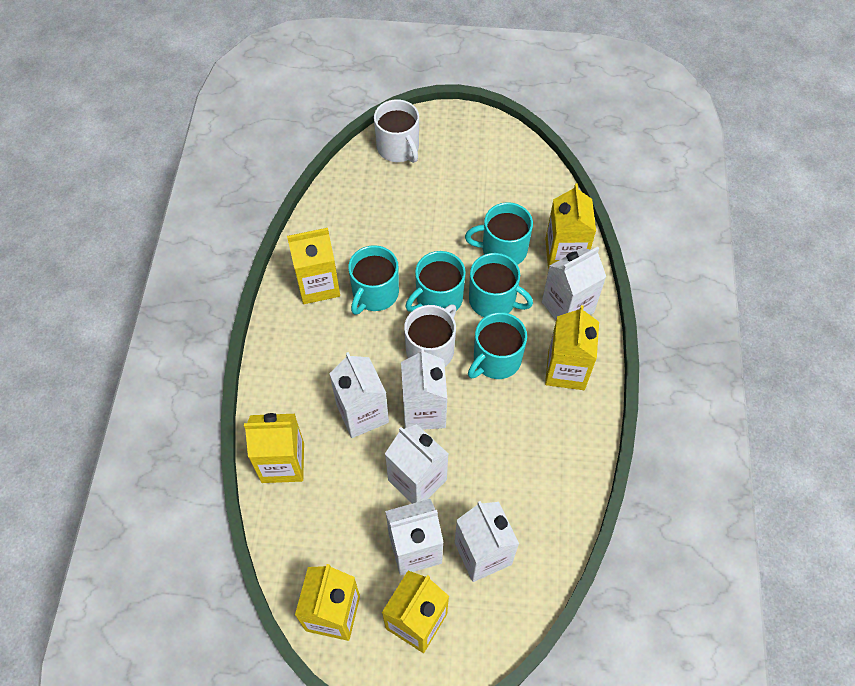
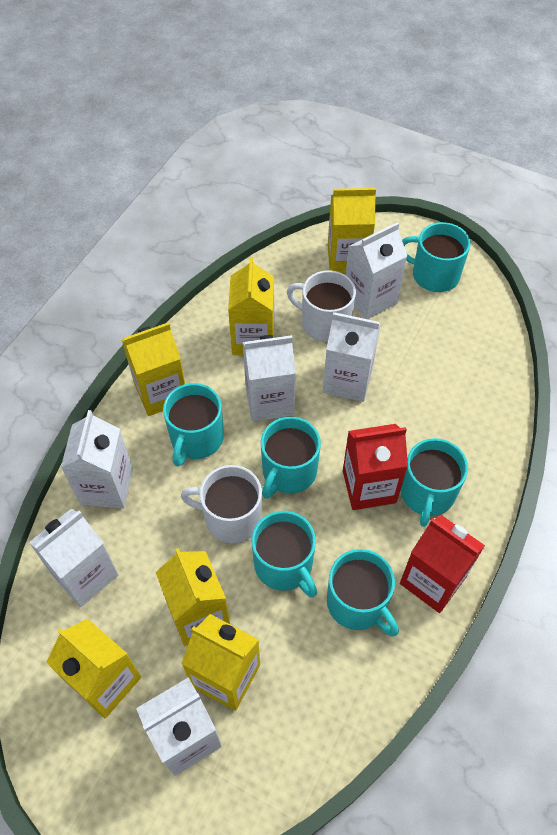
red carton: 0 -> 2
turquoise mug: 5 -> 6

